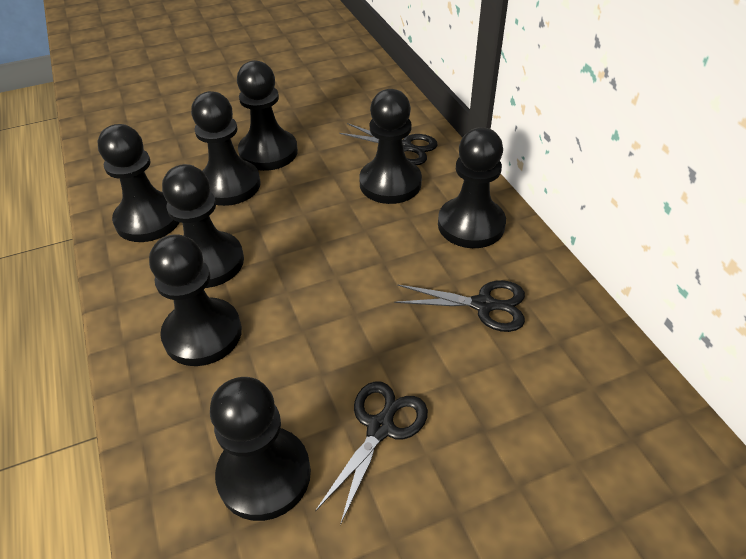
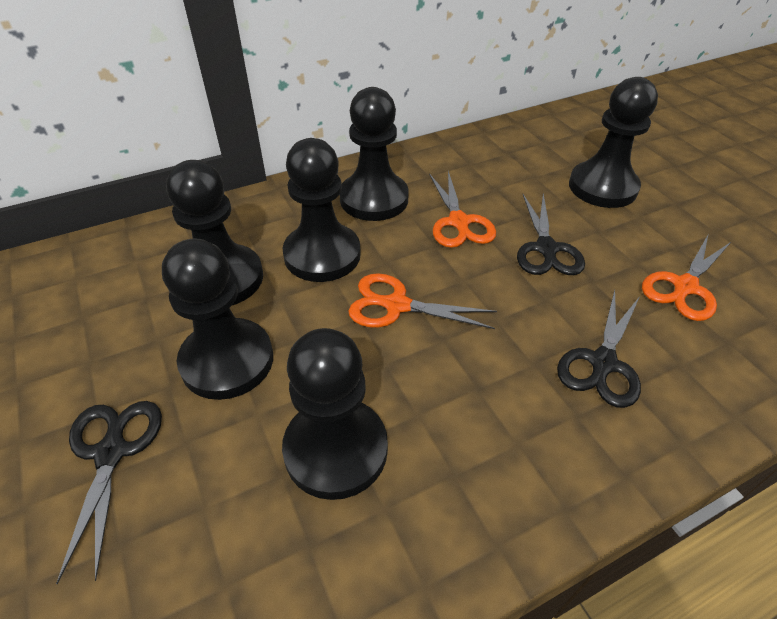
black pawn: 8 -> 6
orange scissors: 0 -> 3

